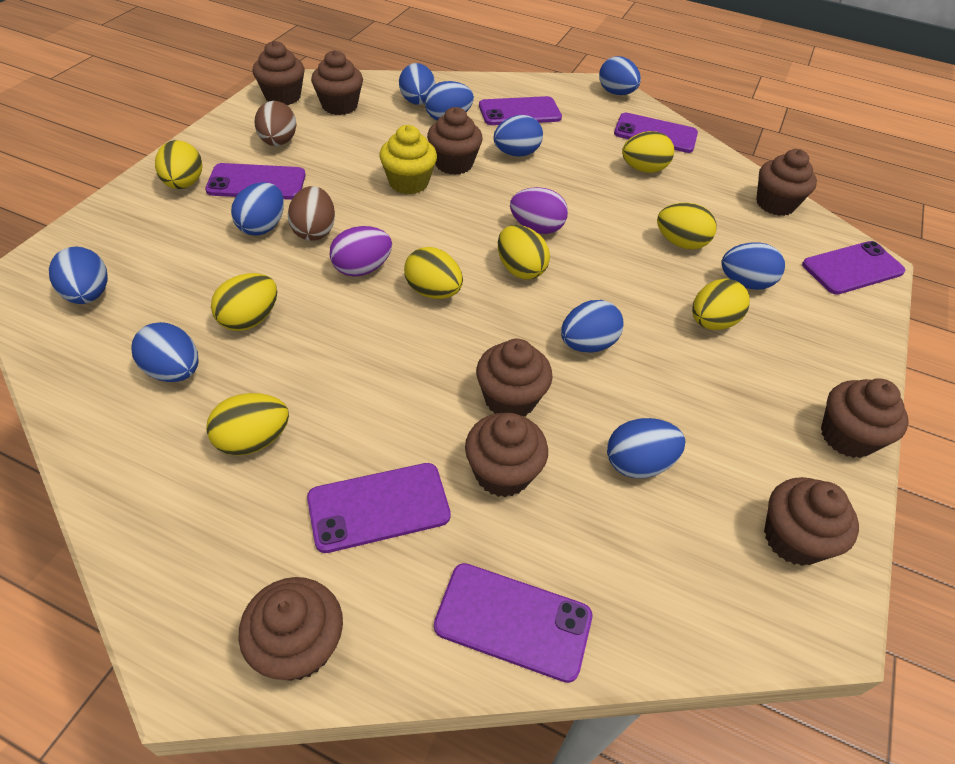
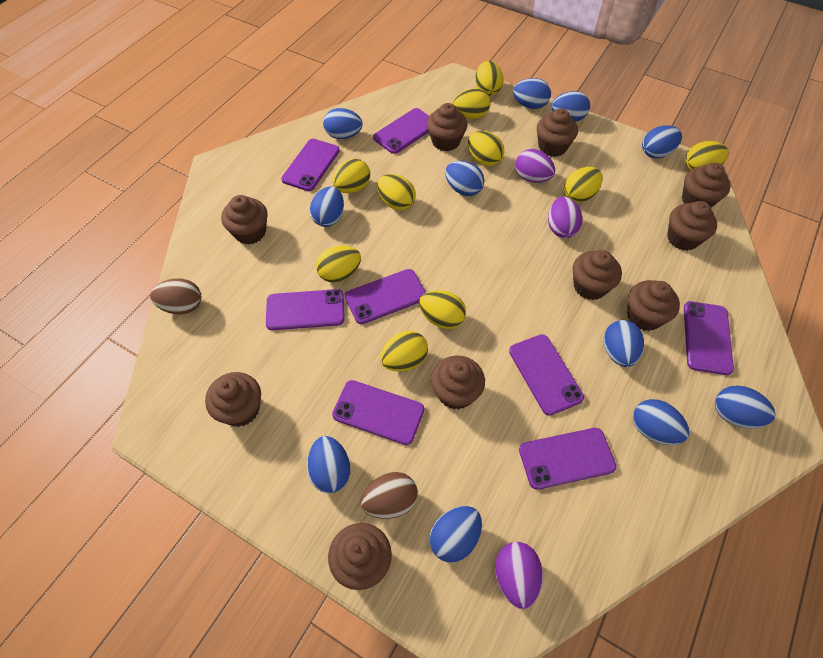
blue egg: 10 -> 11
brown cupcake: 9 -> 10
purple egg: 2 -> 3
purple phone: 6 -> 8
yellow cupcake: 1 -> 0
yellow egg: 8 -> 10

